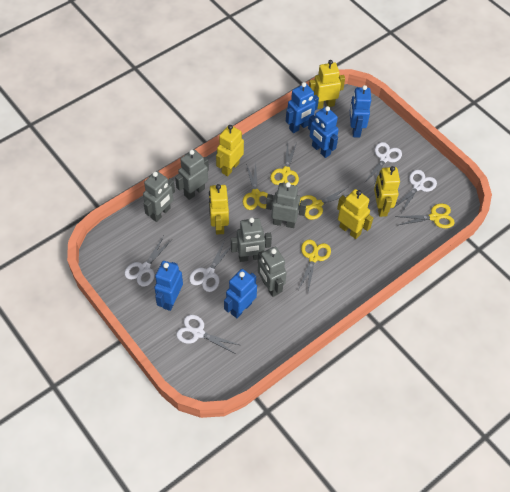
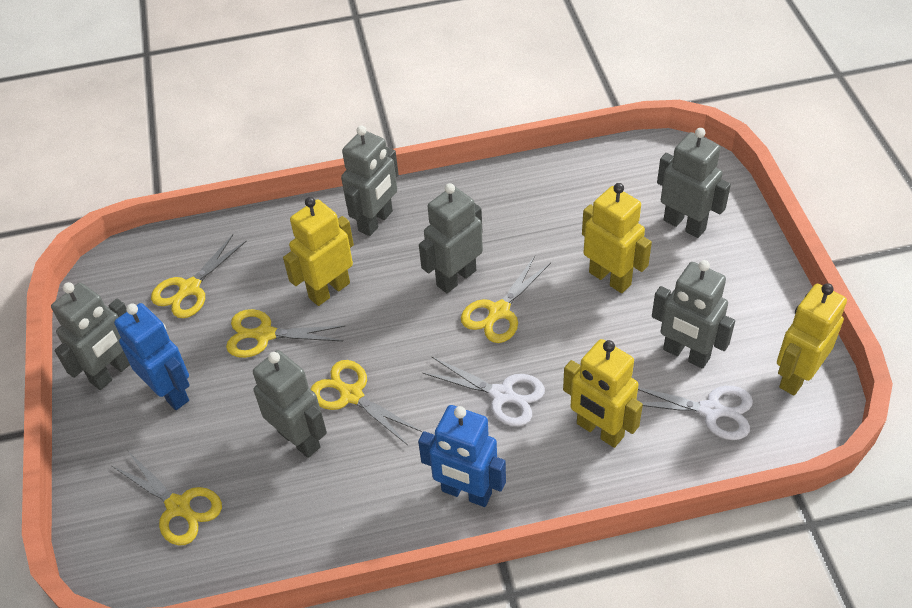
blue robot: 5 -> 2
grey robot: 5 -> 6
white scissors: 5 -> 2
yellow robot: 5 -> 4

